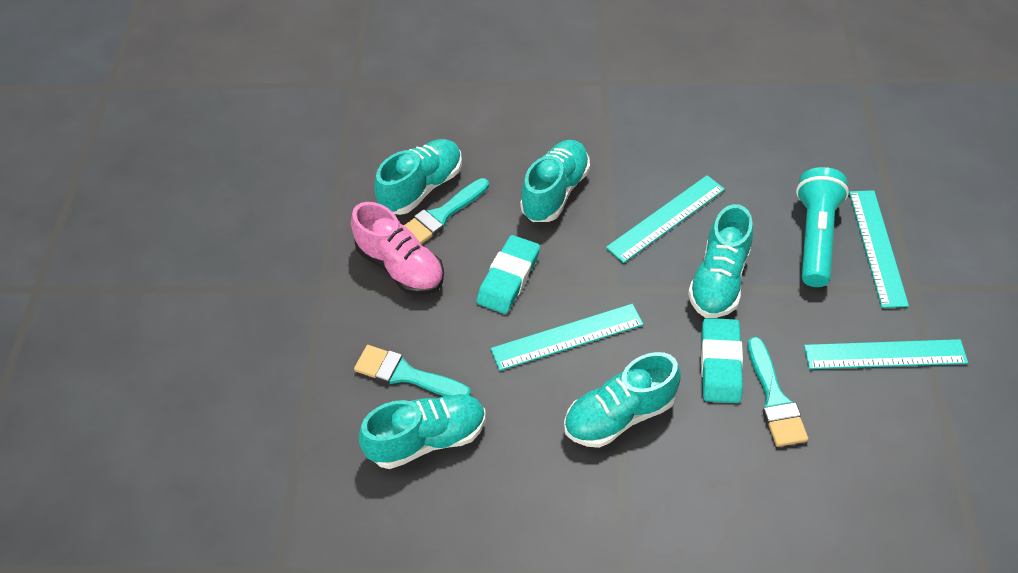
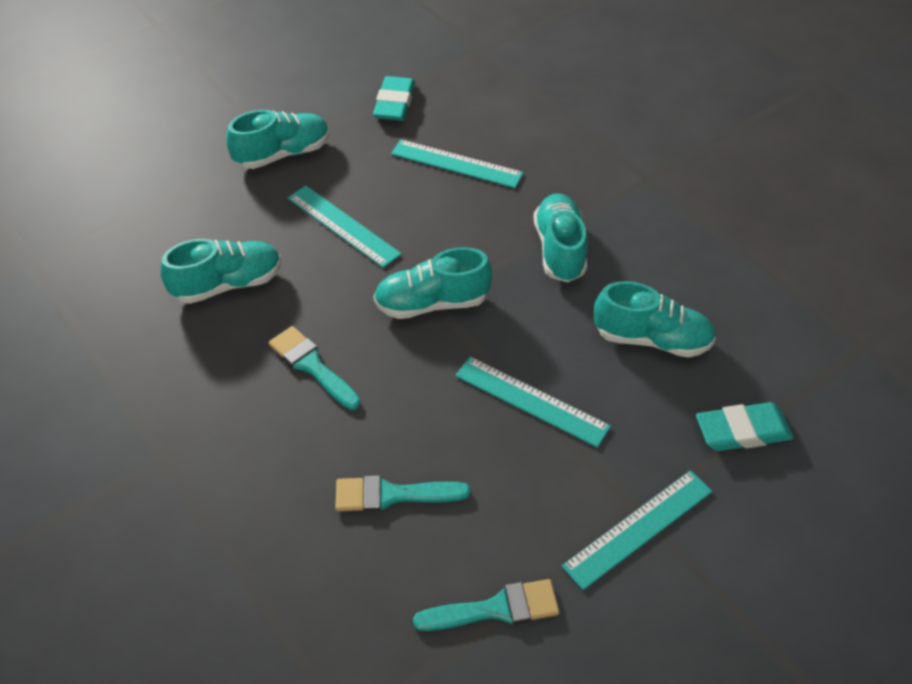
pink shoe: 1 -> 0
turquoise flashlight: 1 -> 0

